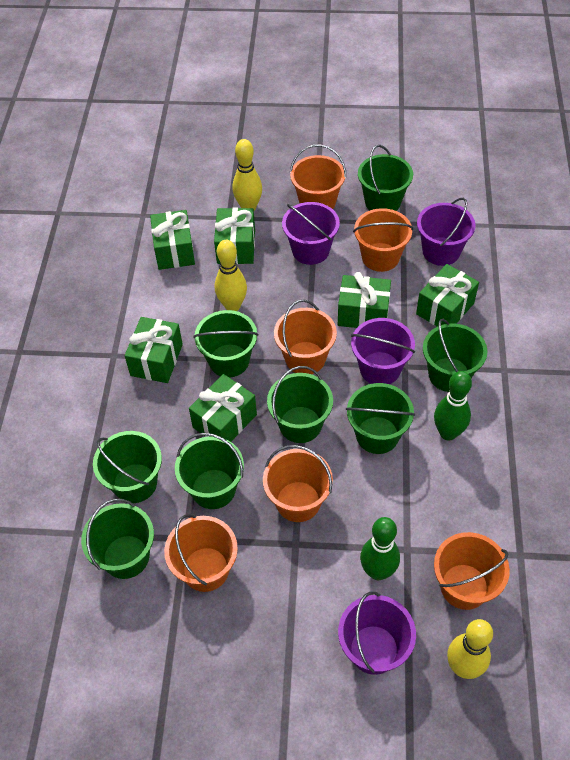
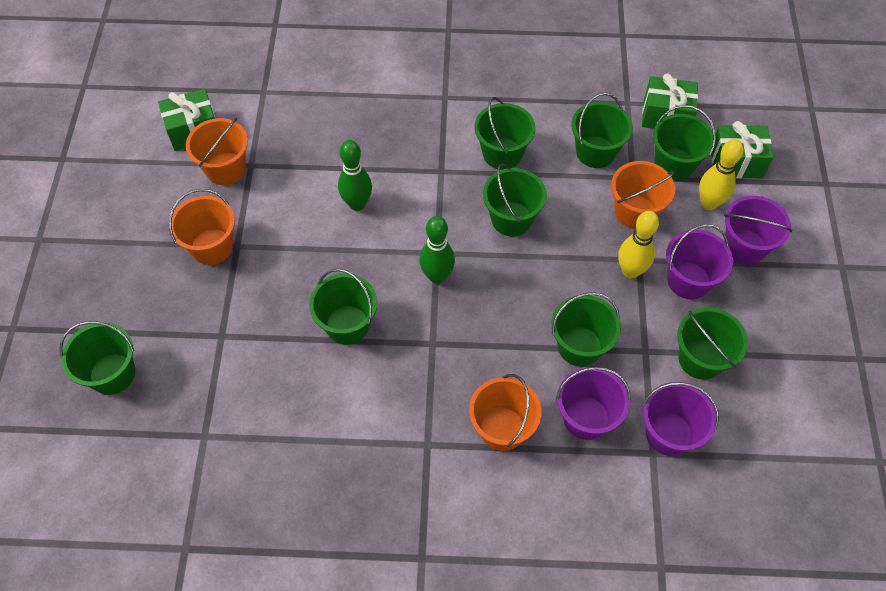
green gift: 6 -> 3
orange bucket: 6 -> 4
yellow bowling pin: 3 -> 2

